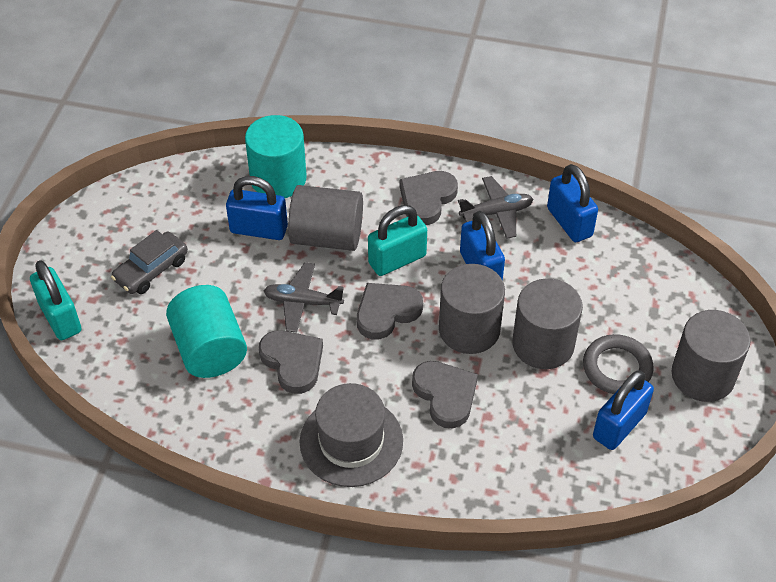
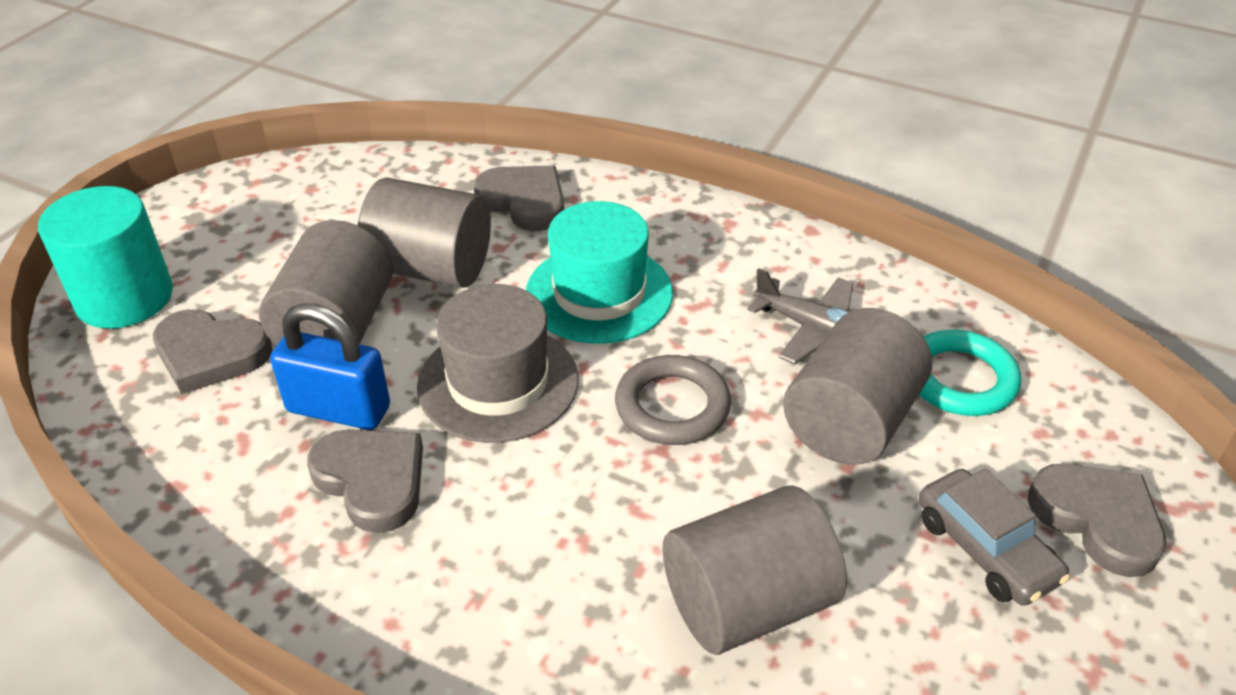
blue padlock: 4 -> 1
grey plane: 2 -> 1
turquoise cylinder: 2 -> 1
turquoise hat: 0 -> 1
turquoise padlock: 2 -> 0
turquoise ring: 0 -> 1

